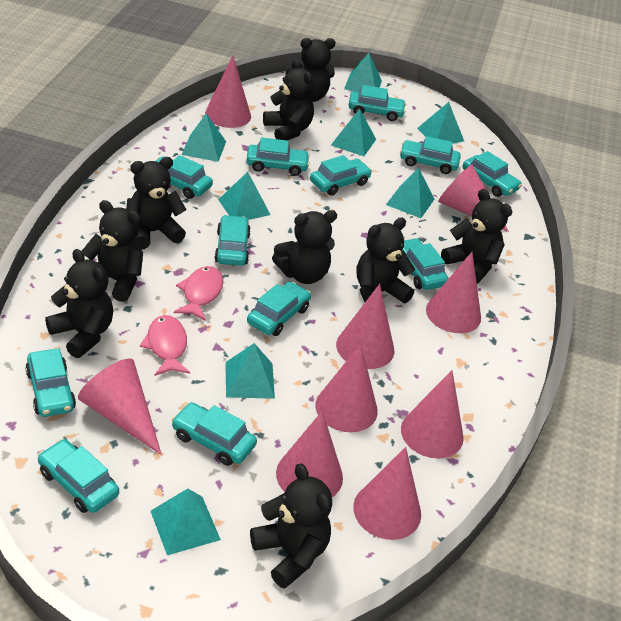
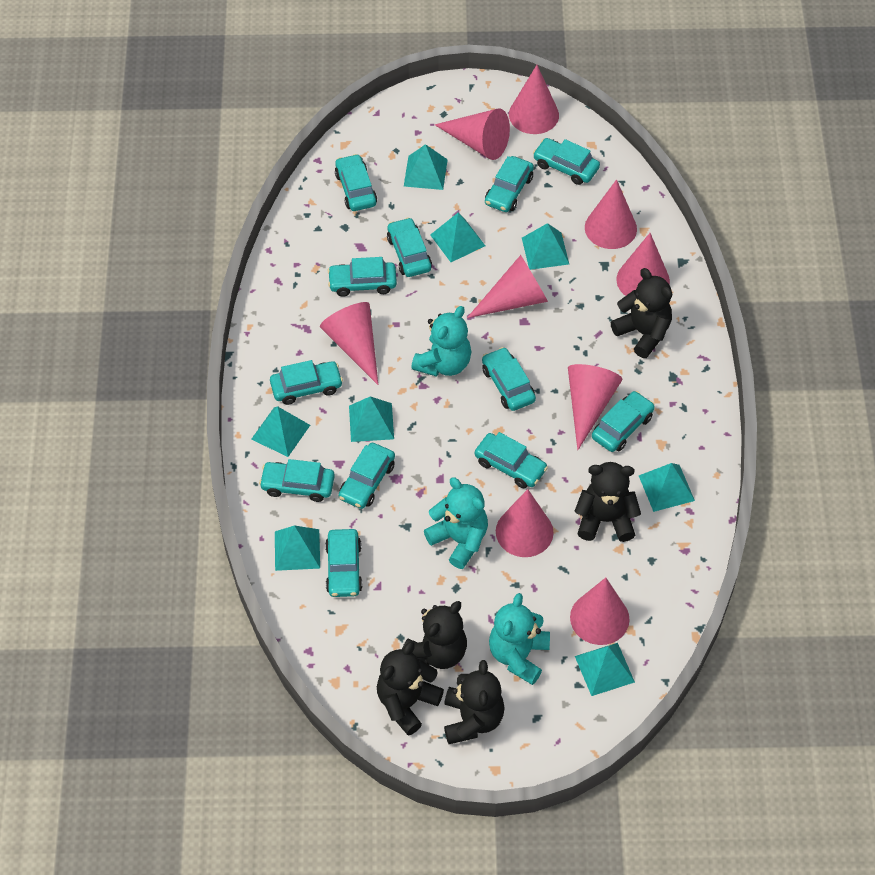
black teddy bear: 9 -> 5
pink fish: 2 -> 0
turquoise teddy bear: 0 -> 3

